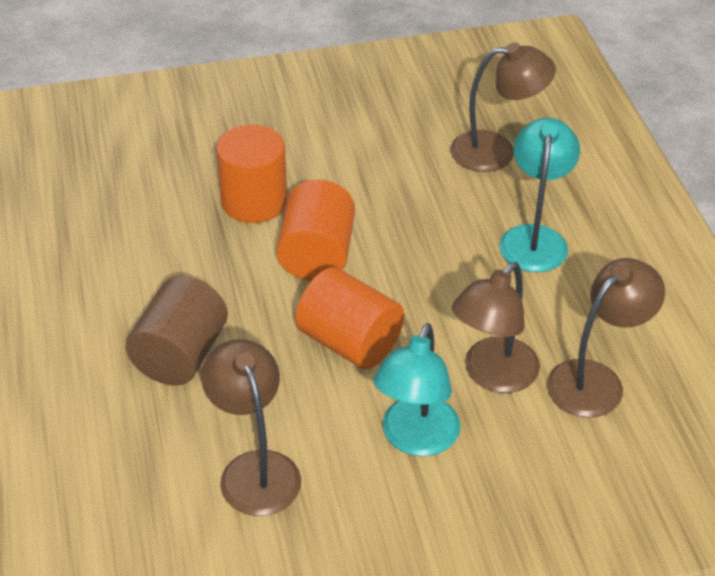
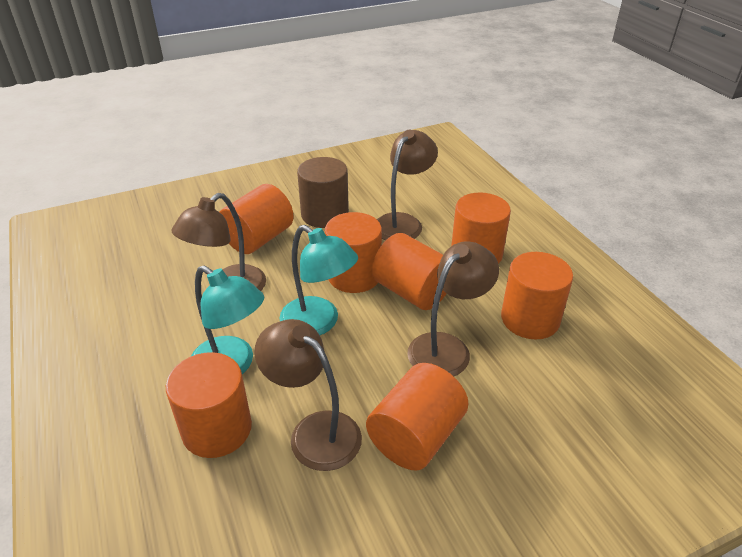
orange cylinder: 3 -> 7

